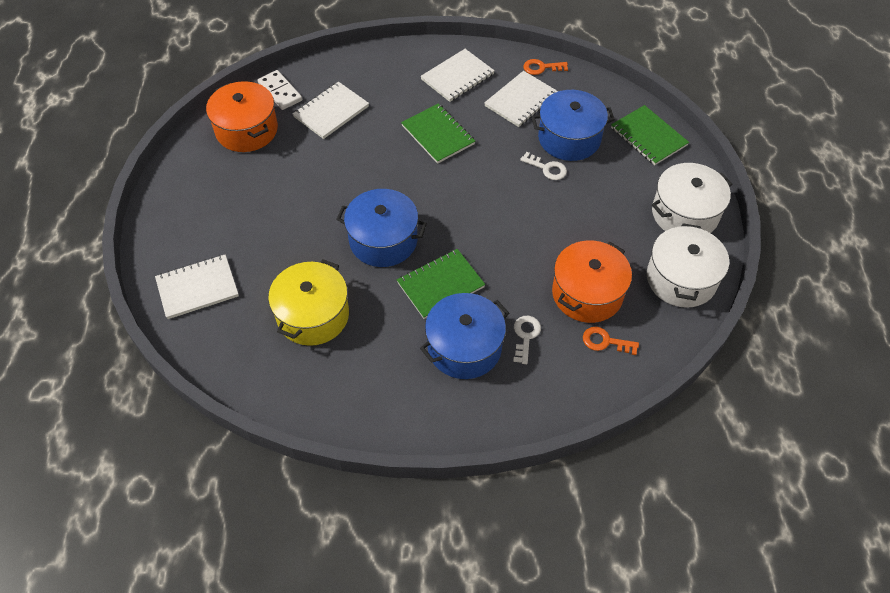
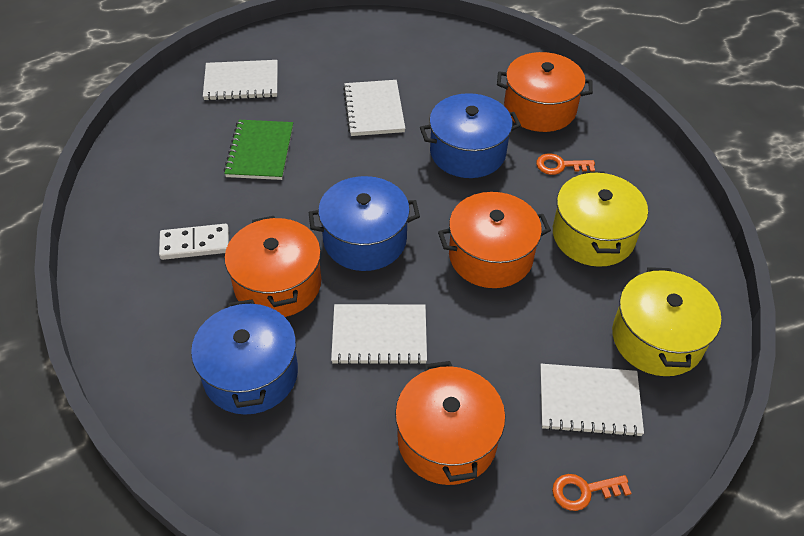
green notebook: 3 -> 1
orange pot: 2 -> 4
white key: 2 -> 0
white pot: 2 -> 0
yellow pot: 1 -> 2

